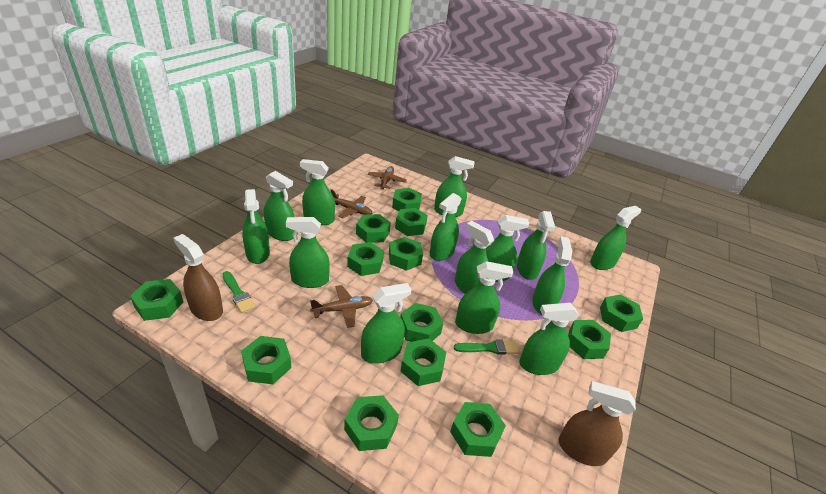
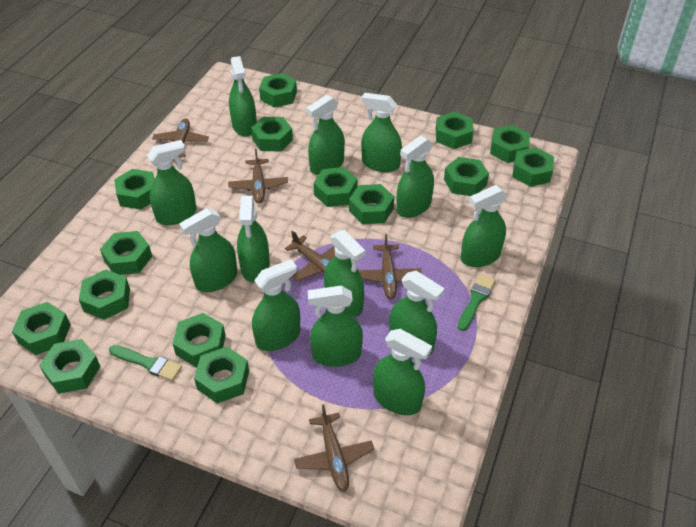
brown plane: 3 -> 5
brown spray bottle: 2 -> 0
green nut: 13 -> 15
green spray bottle: 14 -> 13

